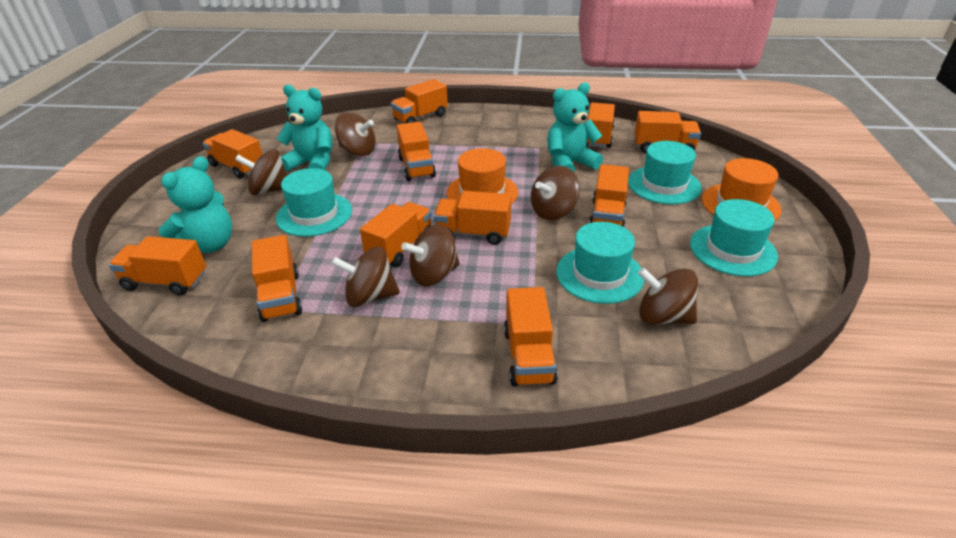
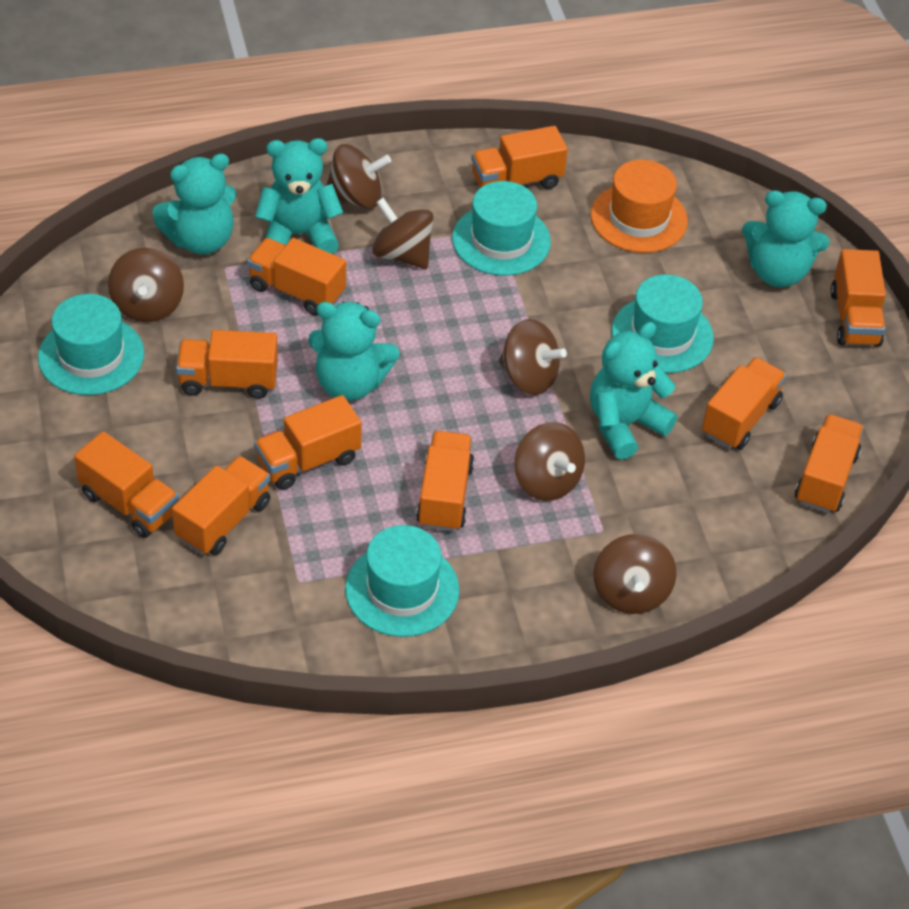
orange hat: 2 -> 1
orange truck: 11 -> 10
turquoise teddy bear: 3 -> 5

